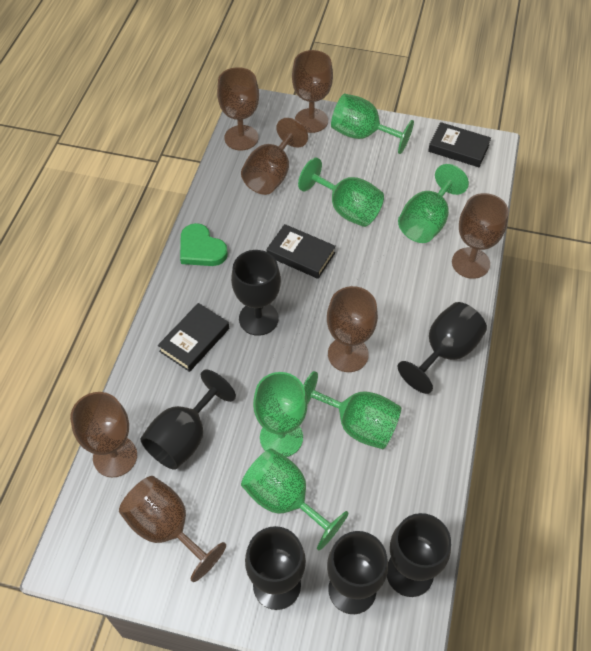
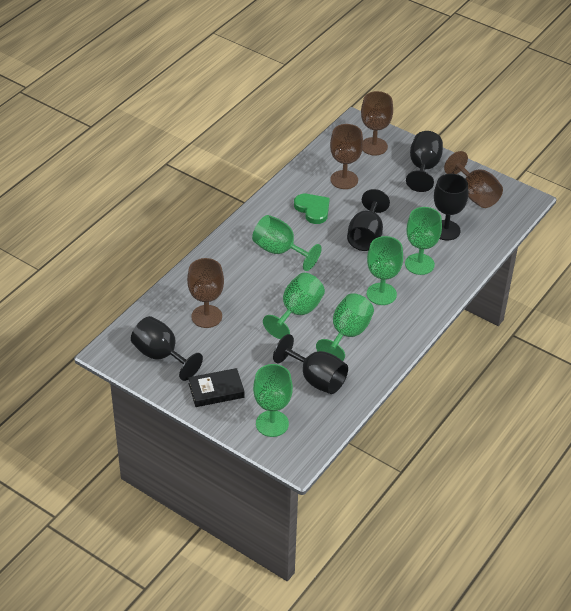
black book: 3 -> 1
black goblet: 6 -> 5
brown goblet: 7 -> 4

